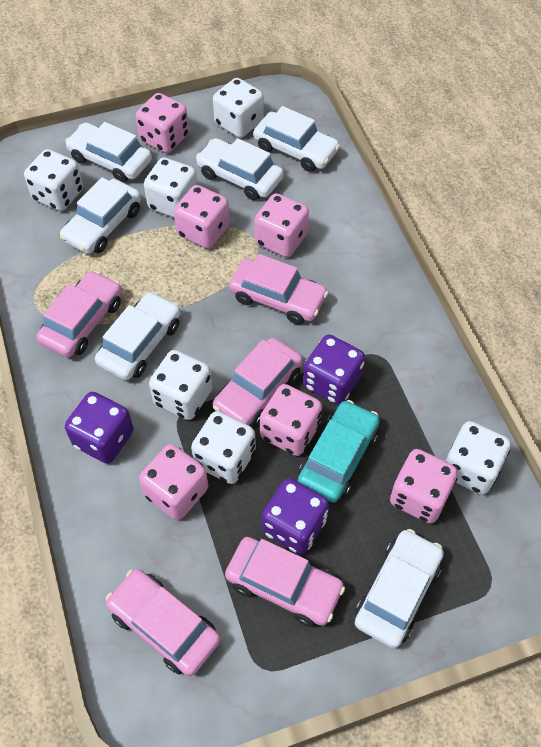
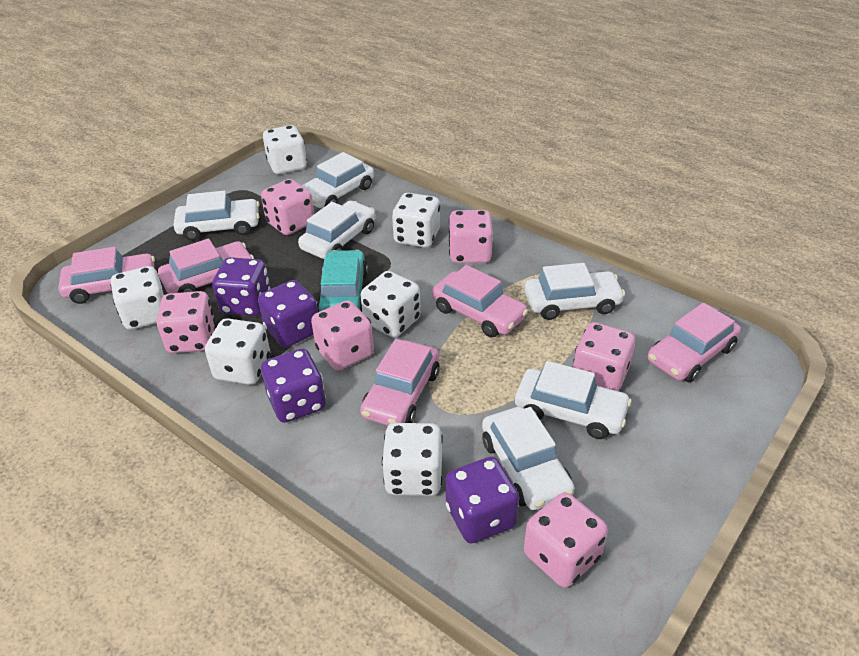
purple dice: 3 -> 4

